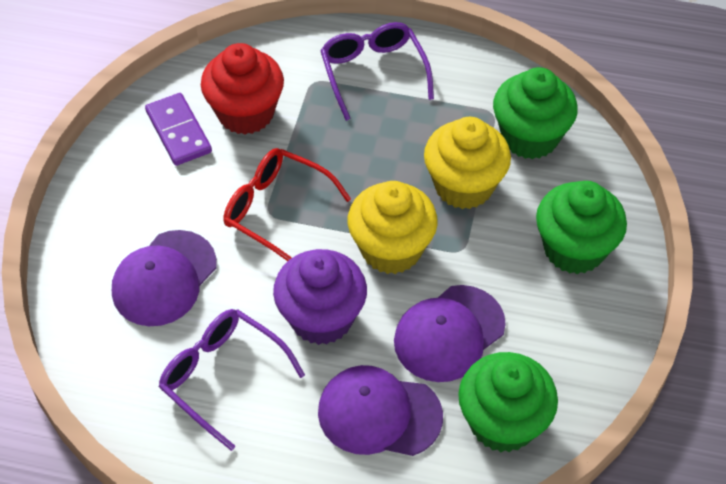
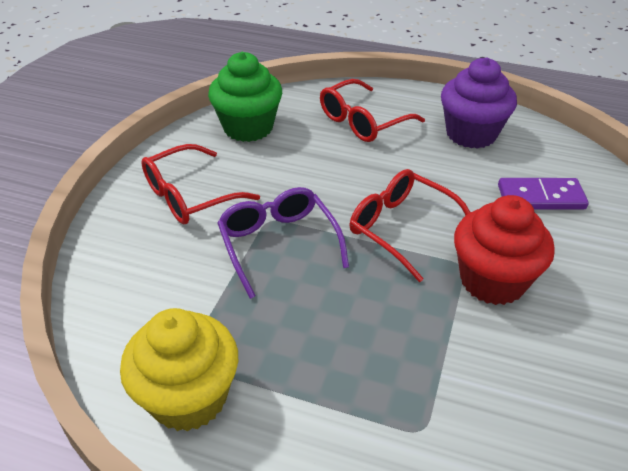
green cupcake: 3 -> 1
purple cap: 3 -> 0
purple glasses: 2 -> 1
red glasses: 1 -> 3
yellow cupcake: 2 -> 1

